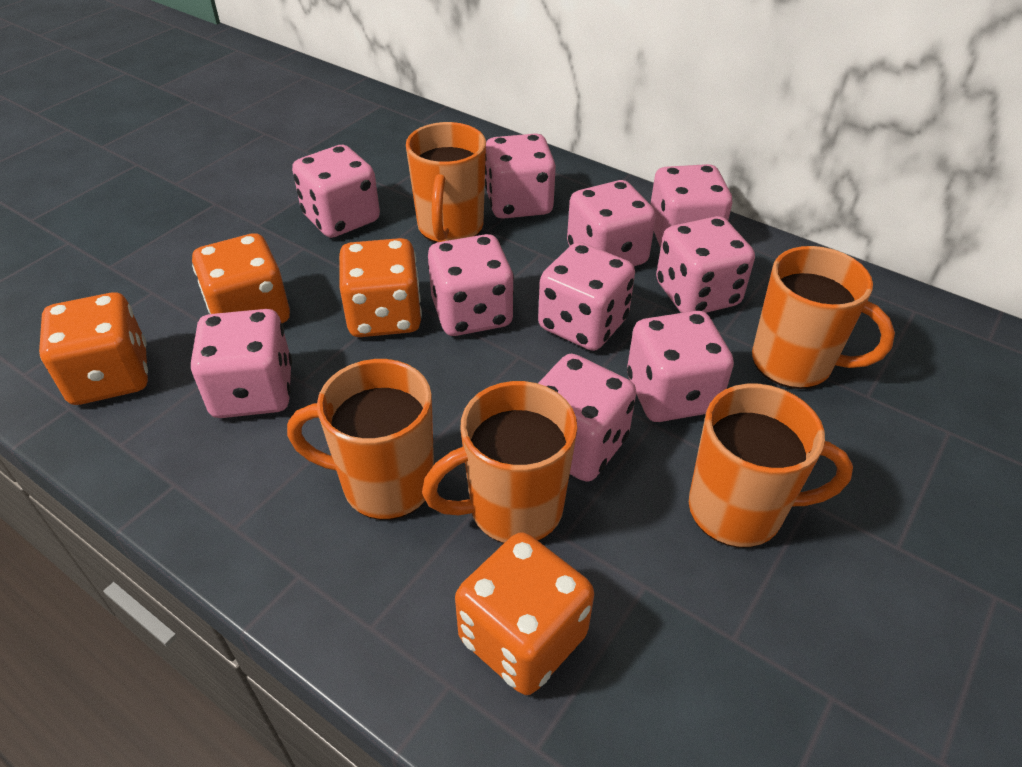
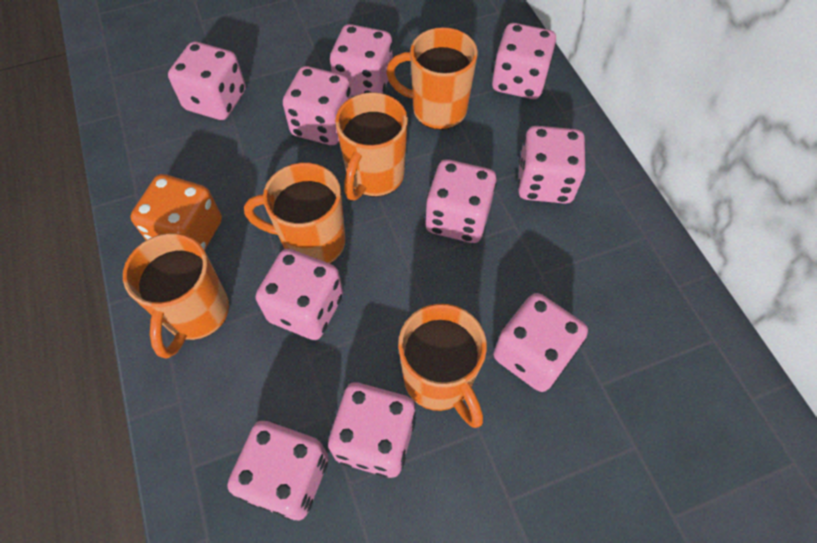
orange dice: 4 -> 1

